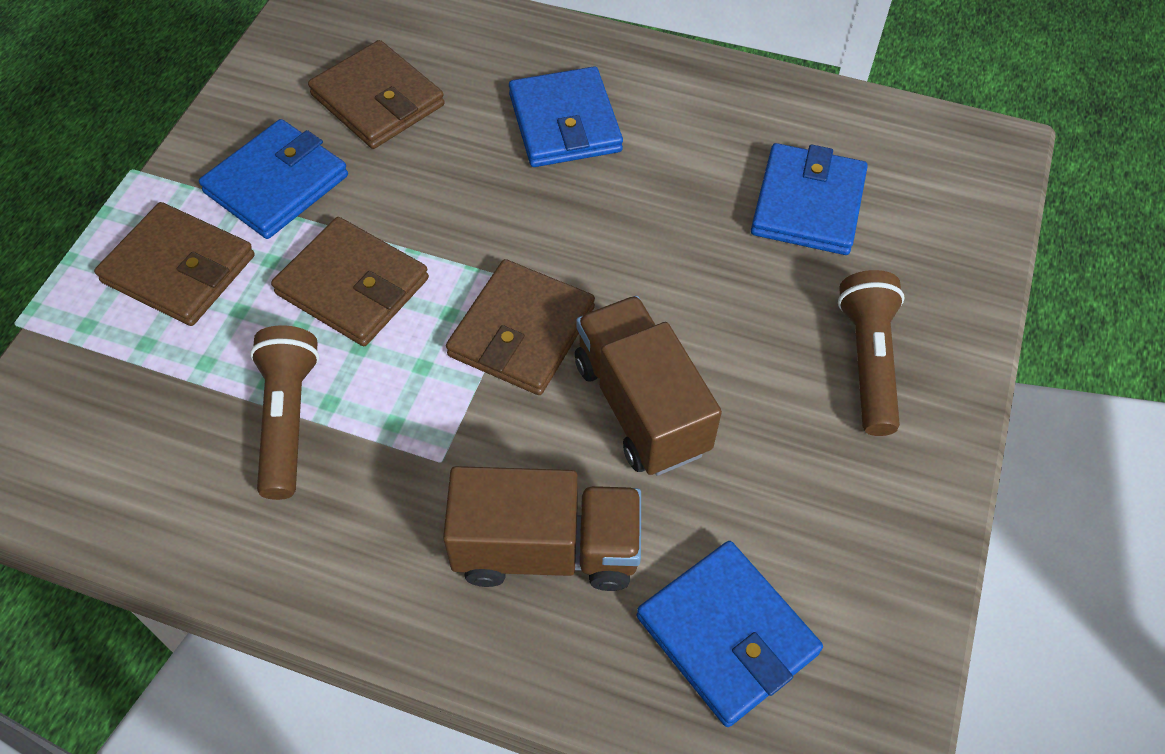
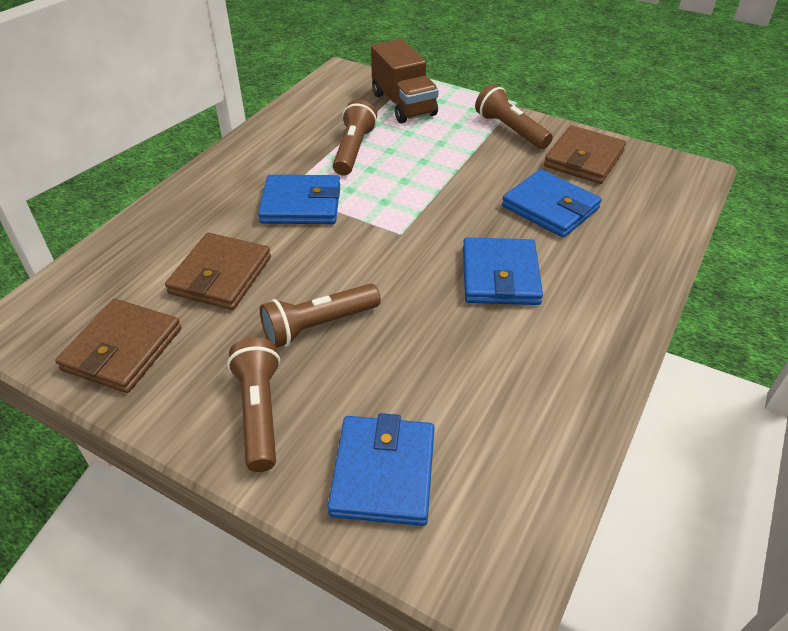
brown flashlight: 2 -> 4
brown truck: 2 -> 1
brown wallet: 4 -> 3

